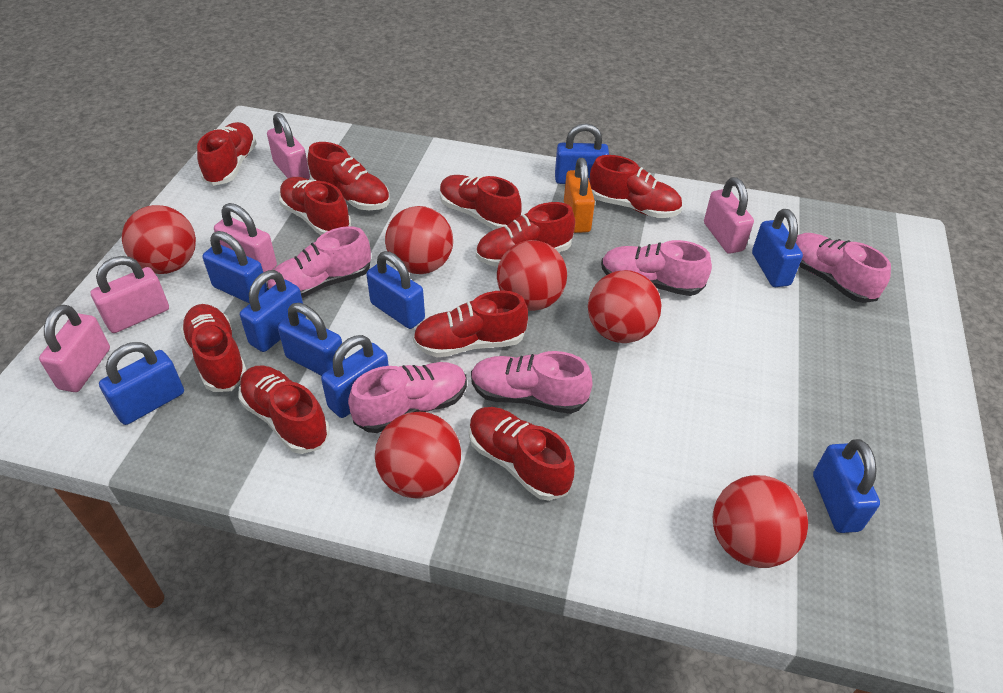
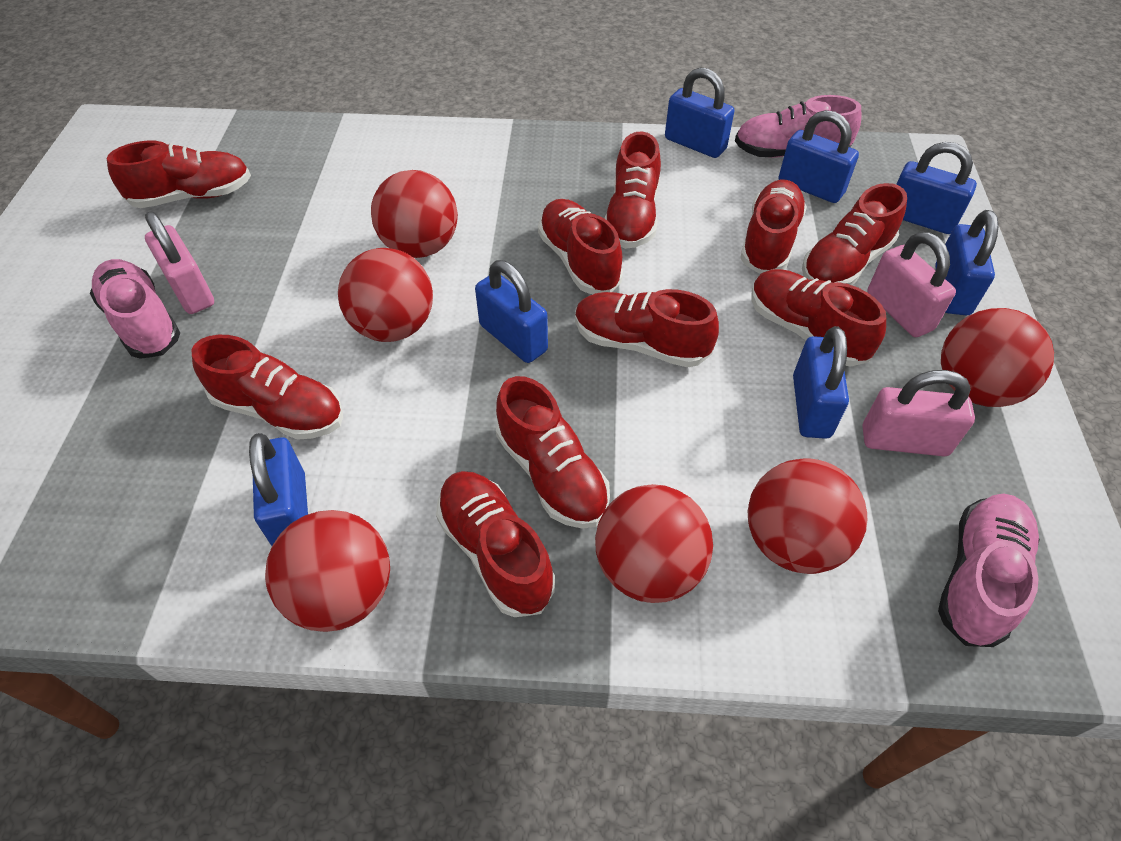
blue padlock: 9 -> 7
orange padlock: 1 -> 0
pink padlock: 5 -> 3
pink shoe: 5 -> 3

